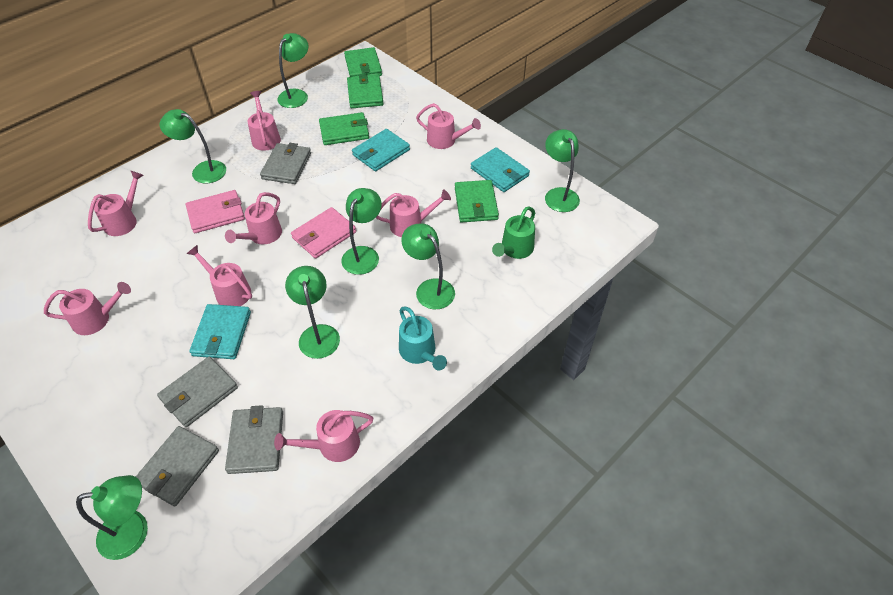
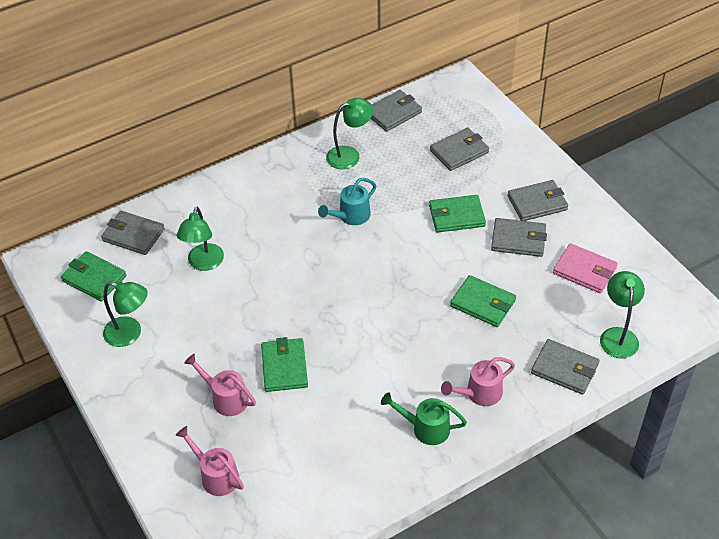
green lamp: 7 -> 4
grey wallet: 4 -> 6
pink wallet: 2 -> 1
pink watering can: 8 -> 3
turquoise wallet: 3 -> 0

